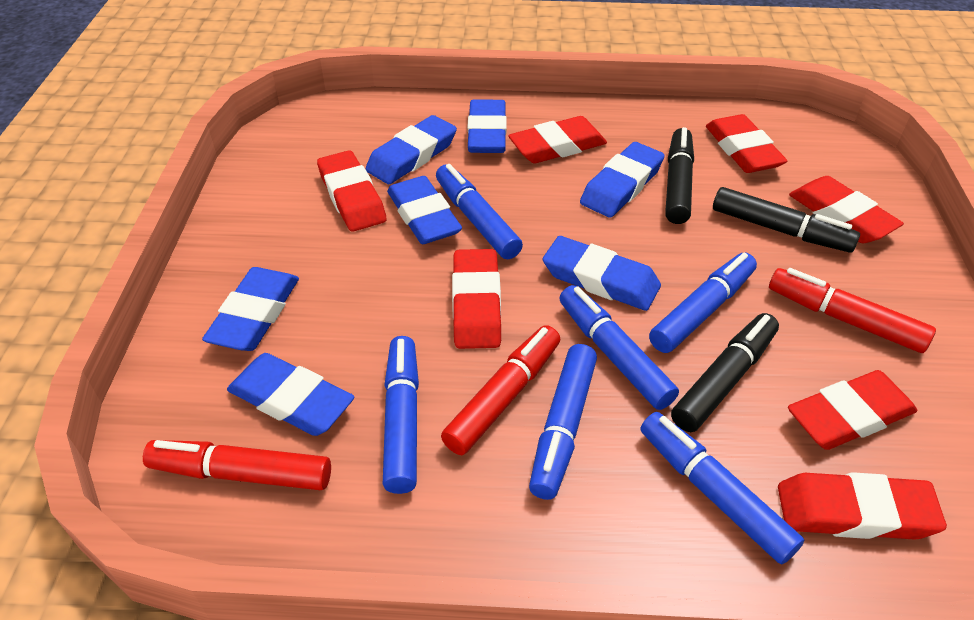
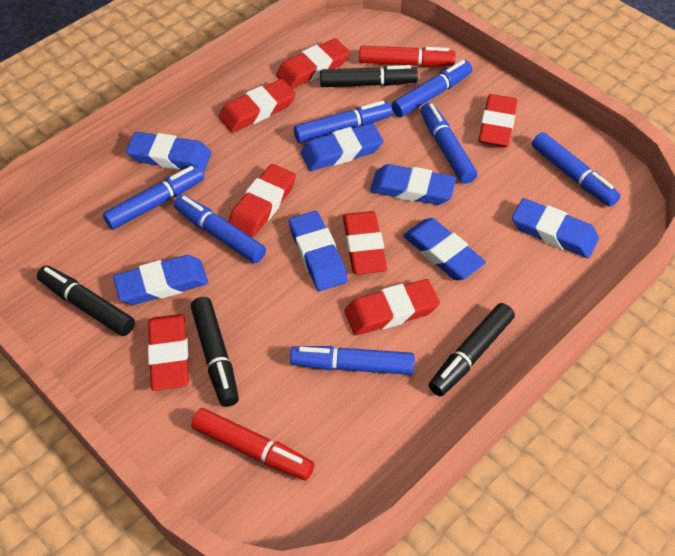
black marker: 3 -> 4
blue marker: 6 -> 7
red marker: 3 -> 2

